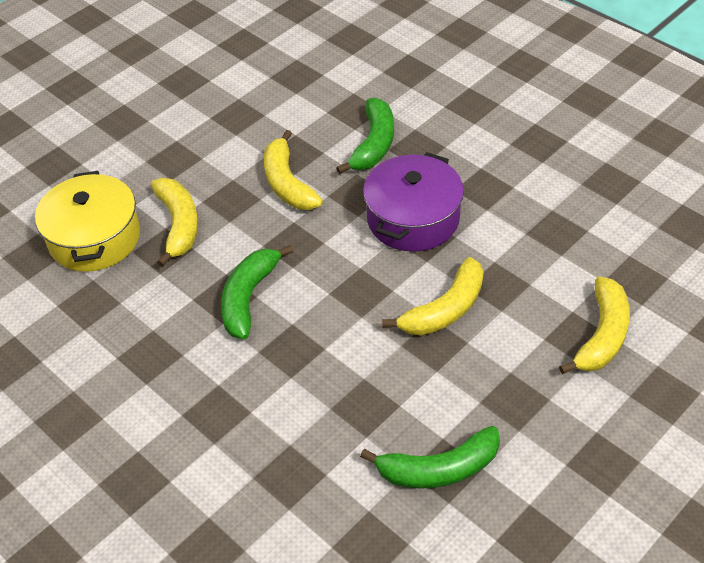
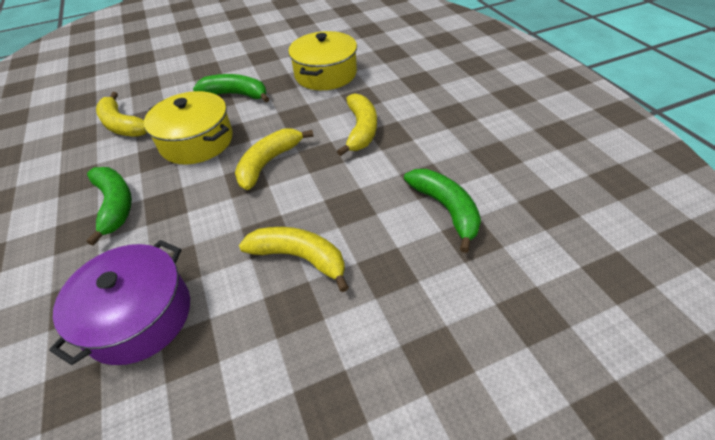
yellow pot: 1 -> 2

